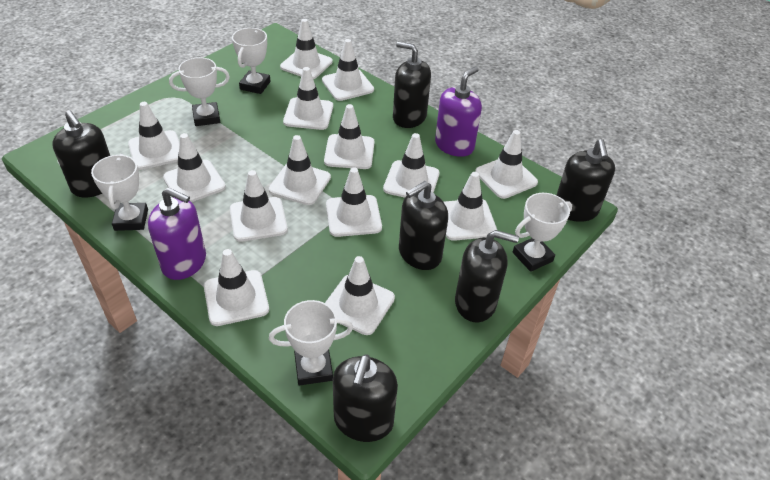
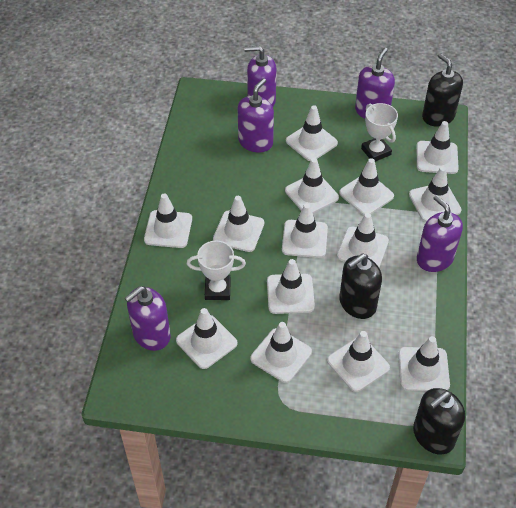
black soap dispenser: 6 -> 3
purple soap dispenser: 2 -> 5
white trophy: 5 -> 2

